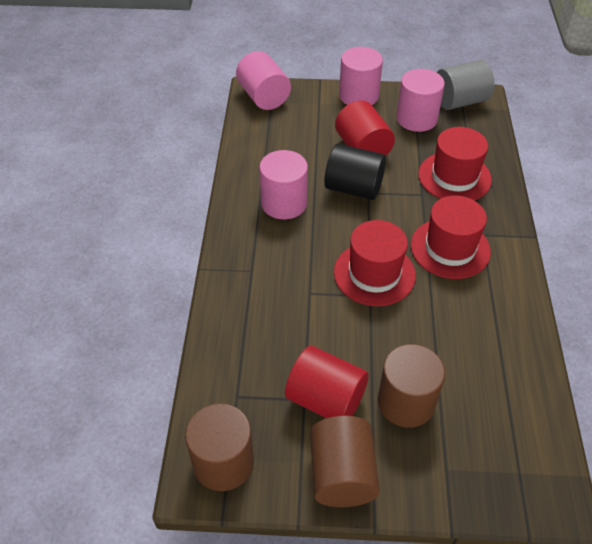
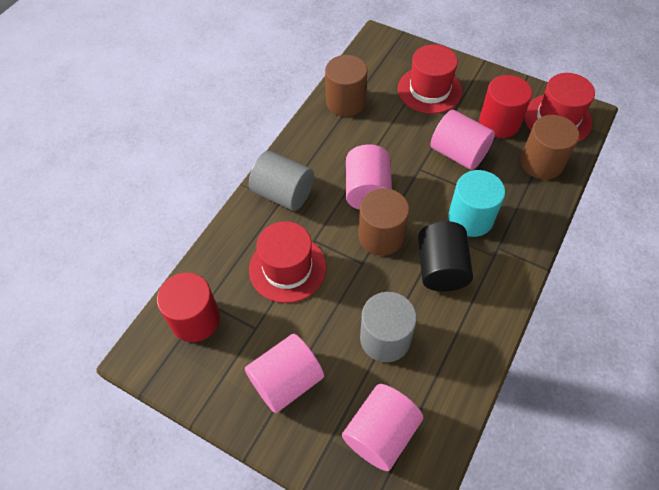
grey cylinder: 1 -> 2
turquoise cylinder: 0 -> 1

